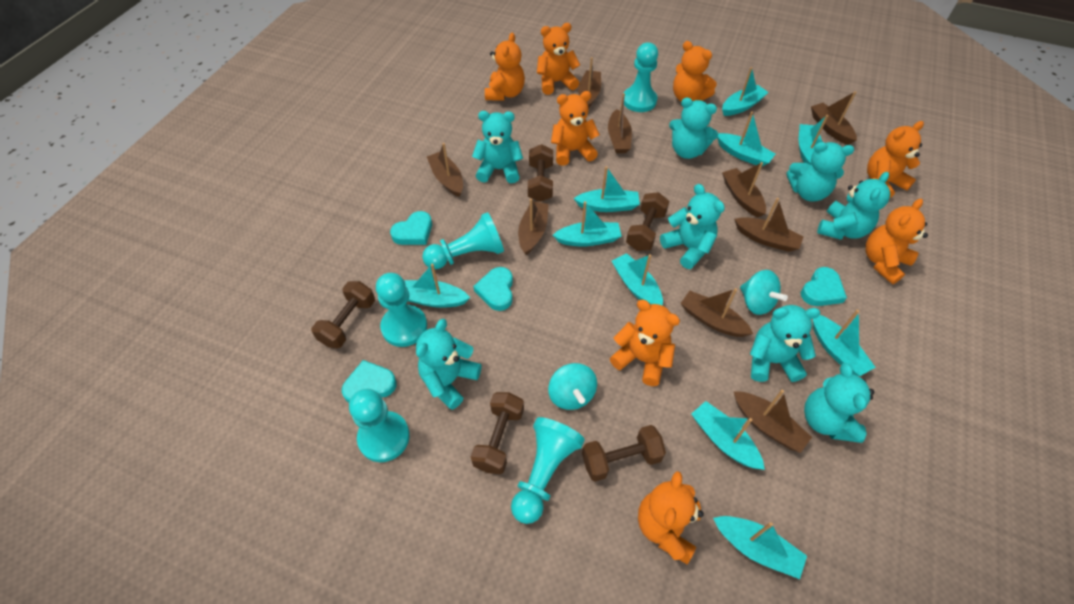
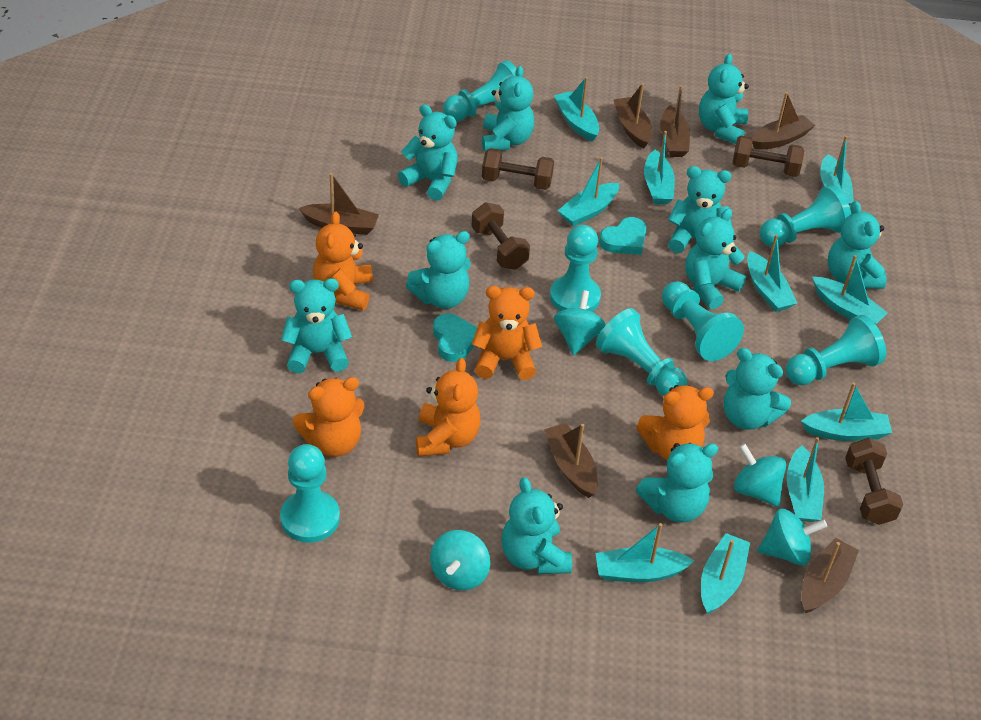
brown boat: 9 -> 6
brown dumbbell: 5 -> 4
orange teddy bear: 8 -> 5
turquoise heart: 4 -> 2
turquoise pawn: 5 -> 7
turquoise spinning top: 2 -> 4
turquoise teddy bear: 8 -> 11

